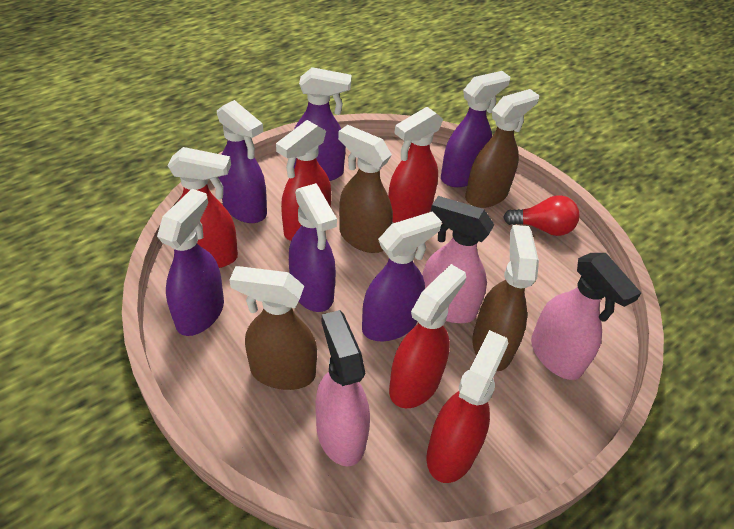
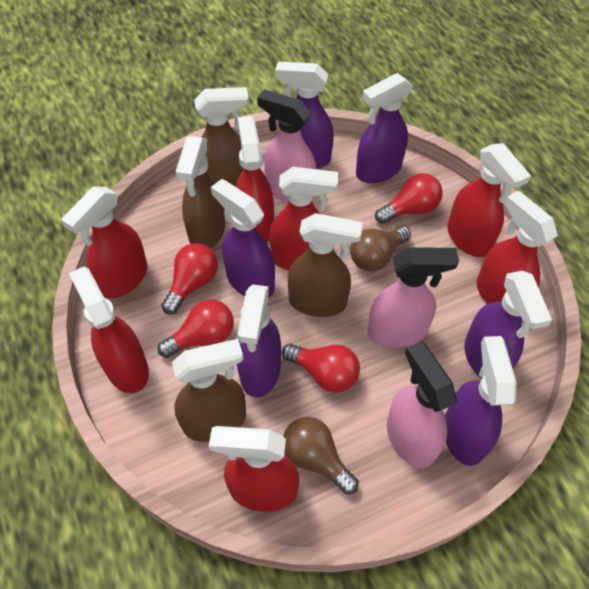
brown light bulb: 0 -> 2
red light bulb: 1 -> 4
red spray bottle: 5 -> 7

